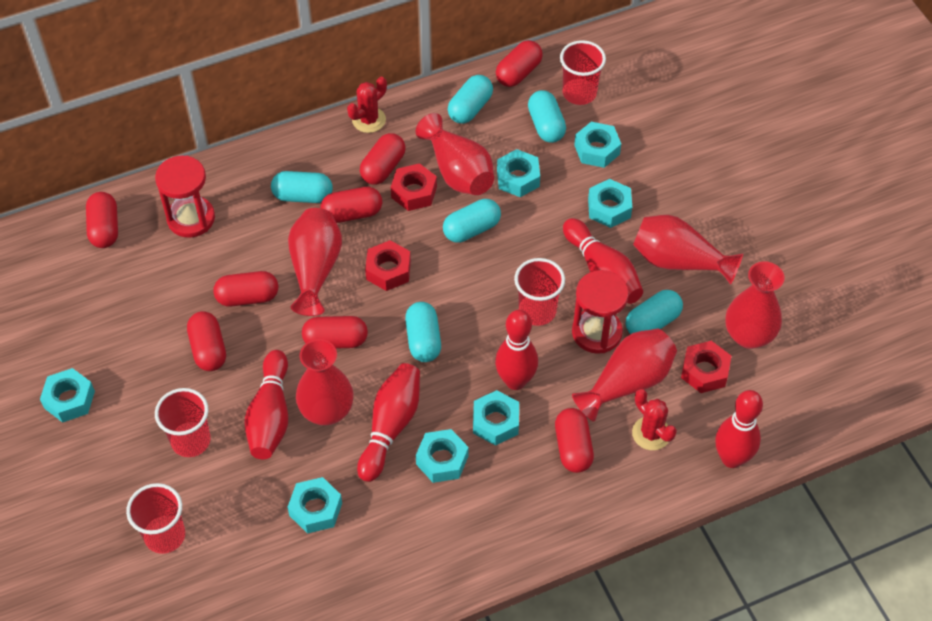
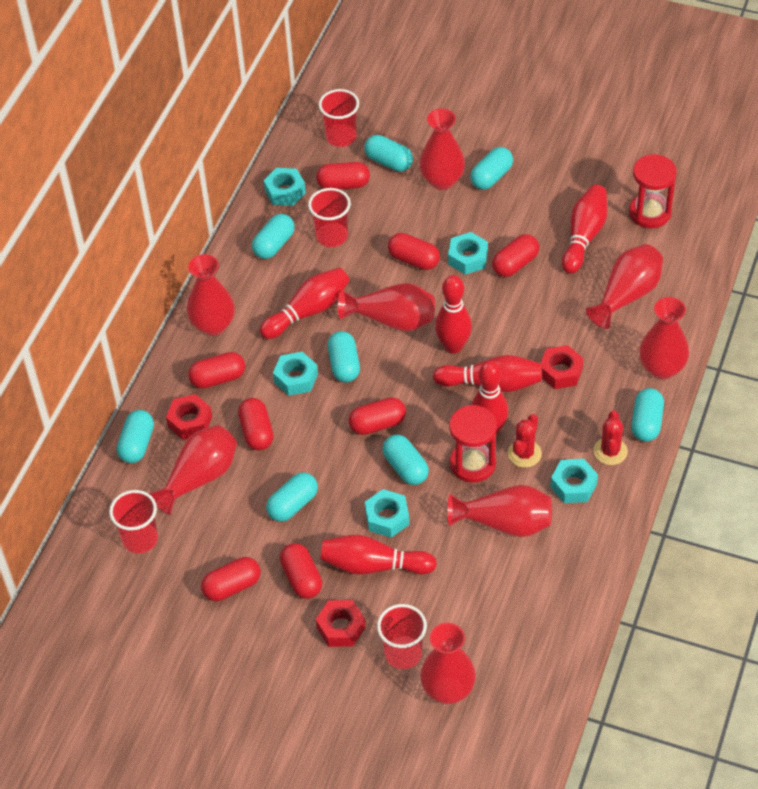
red bowling pin: 5 -> 6
red vase: 6 -> 8
turquoise capsule: 6 -> 8
turquoise nut: 7 -> 5

